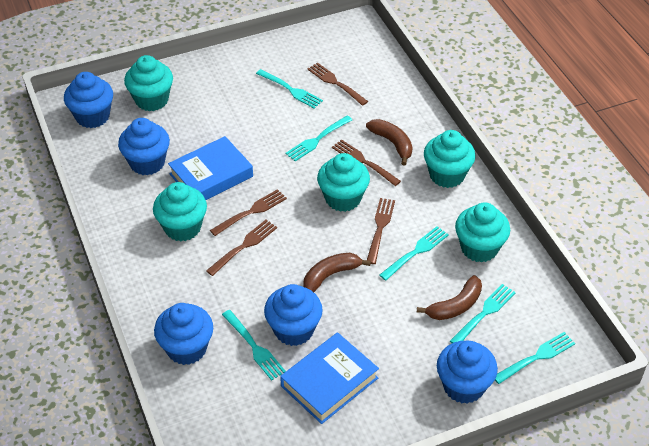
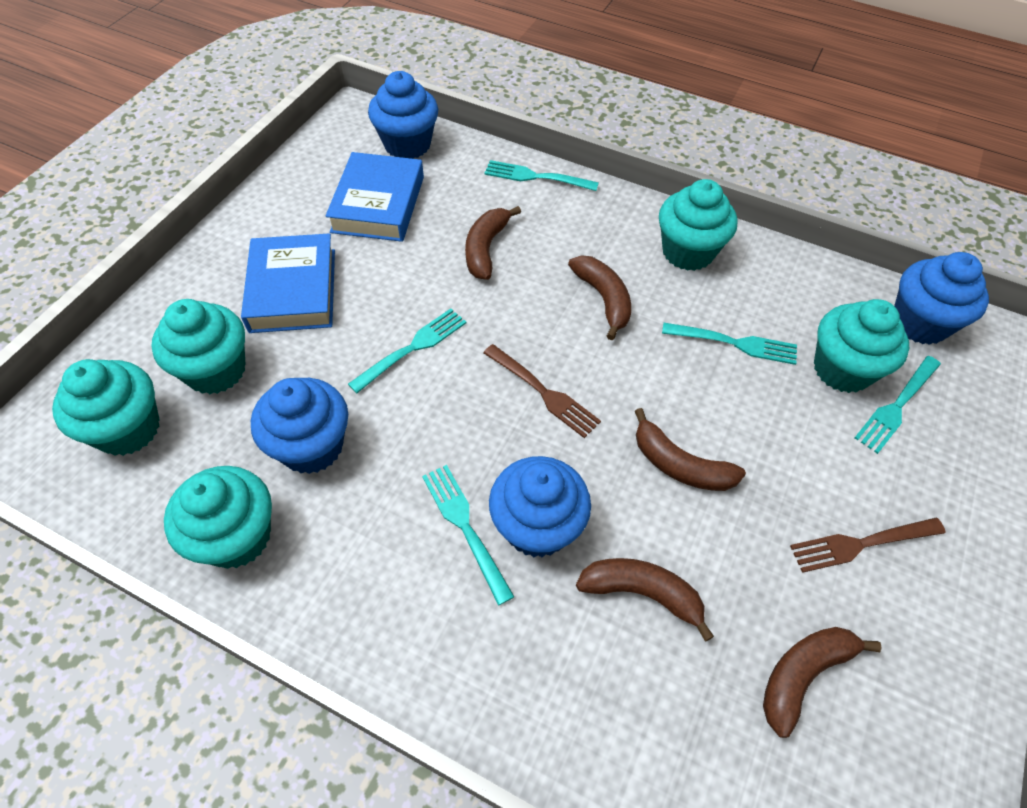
blue cupcake: 5 -> 4
brown banana: 3 -> 5
brown fork: 5 -> 2
turquoise fork: 6 -> 5

